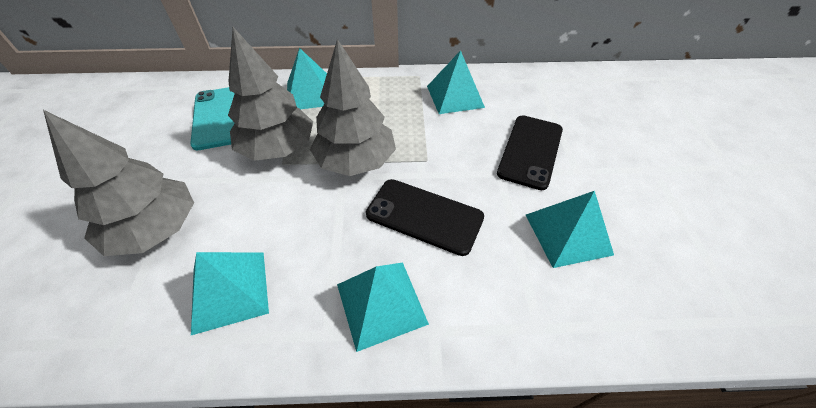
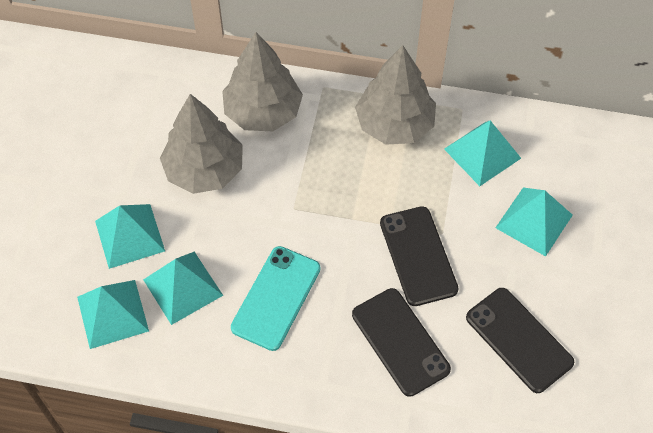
black phone: 2 -> 3

